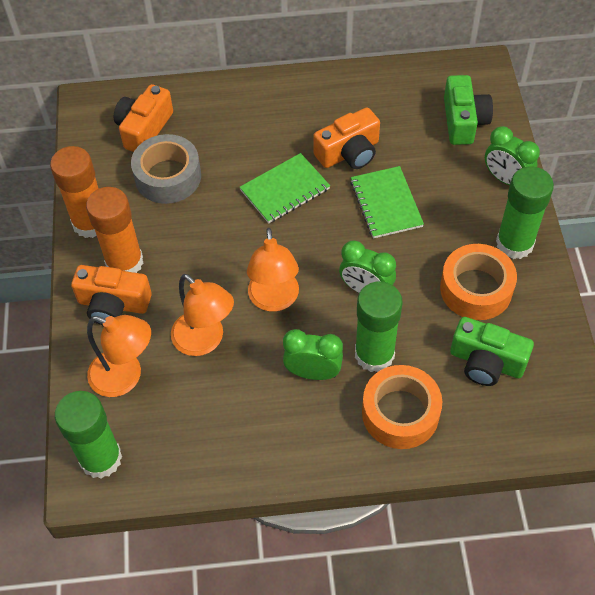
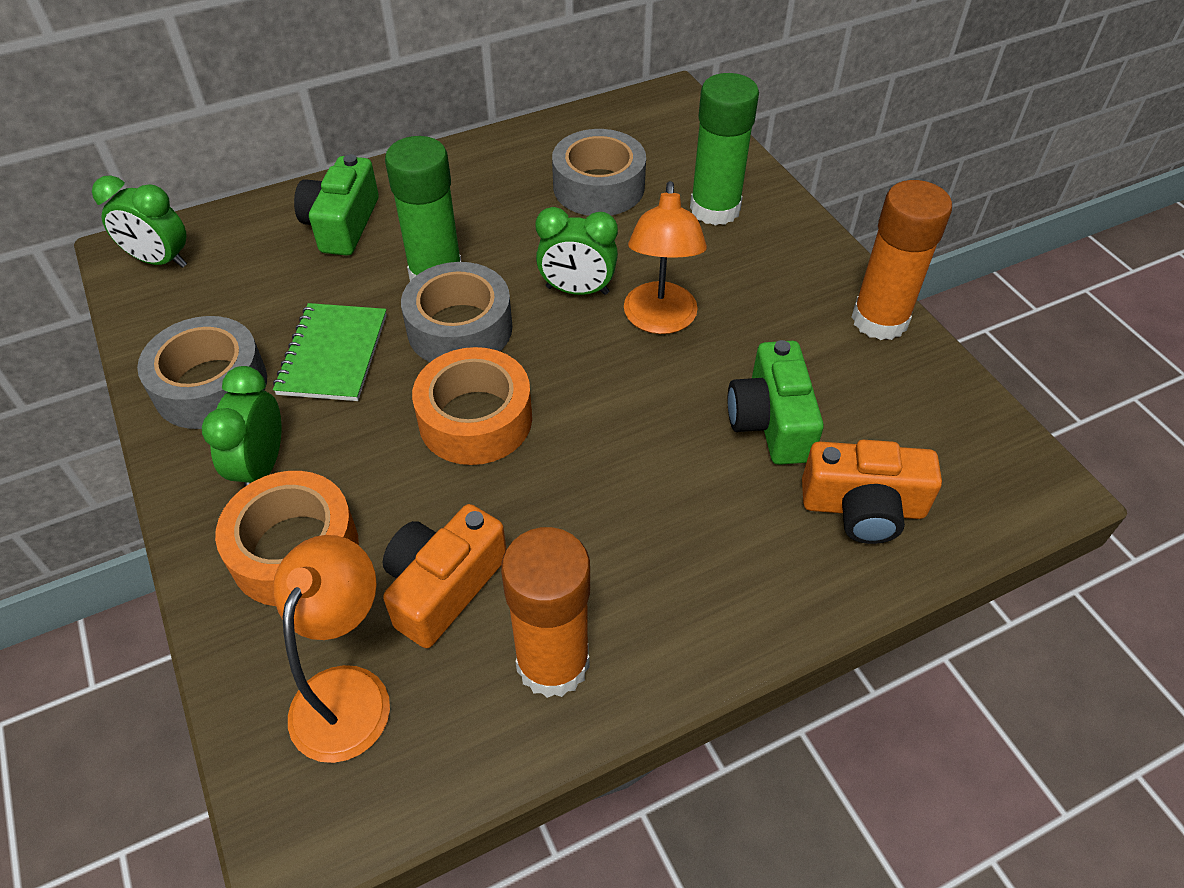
green glue stick: 3 -> 2
green notebook: 2 -> 1
grey tape: 1 -> 3
orange camera: 3 -> 2
orange lamp: 3 -> 2

